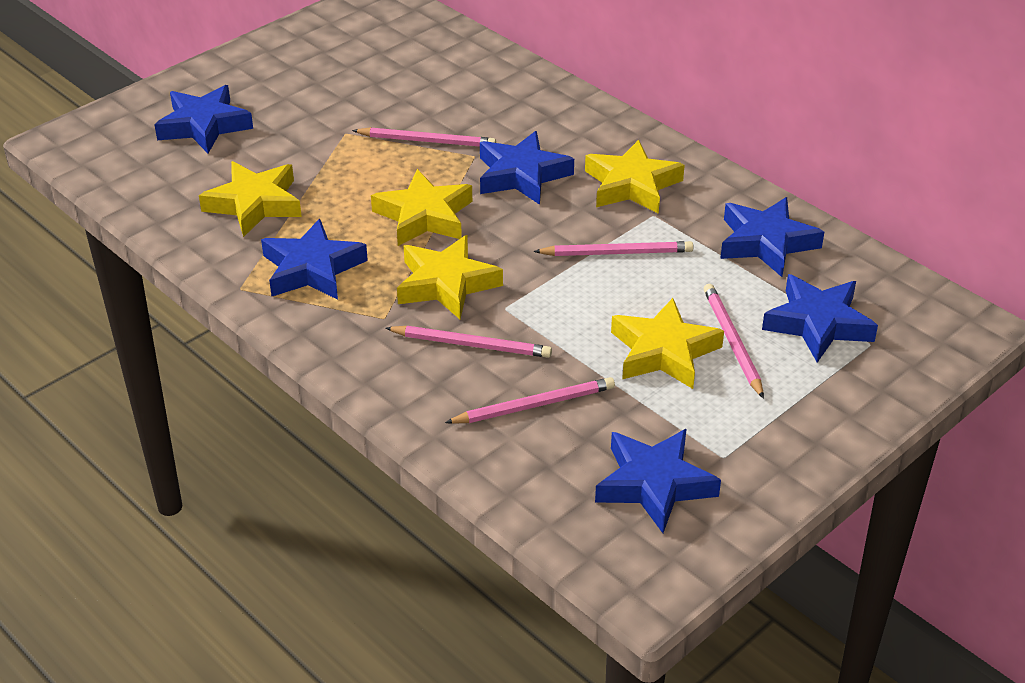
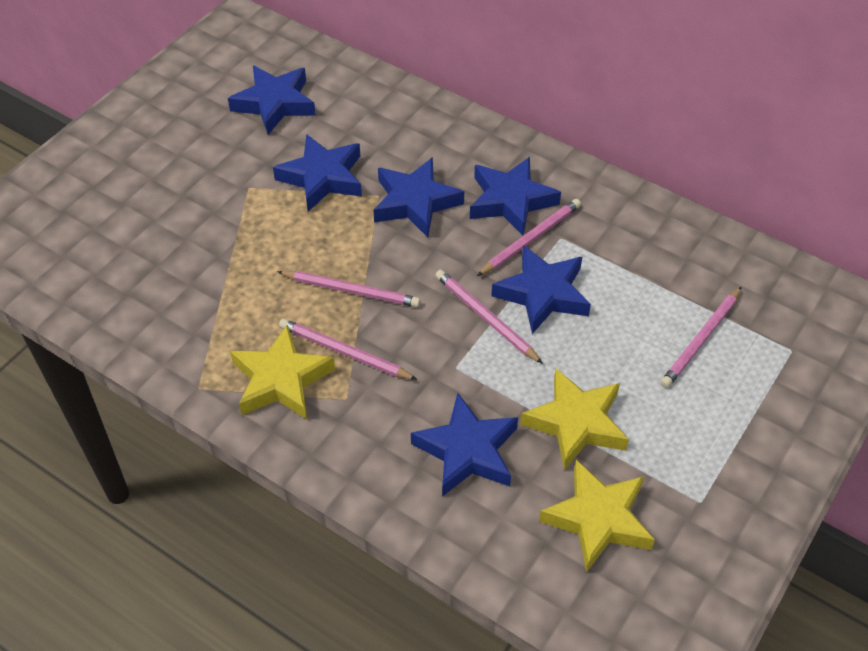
yellow star: 5 -> 3

